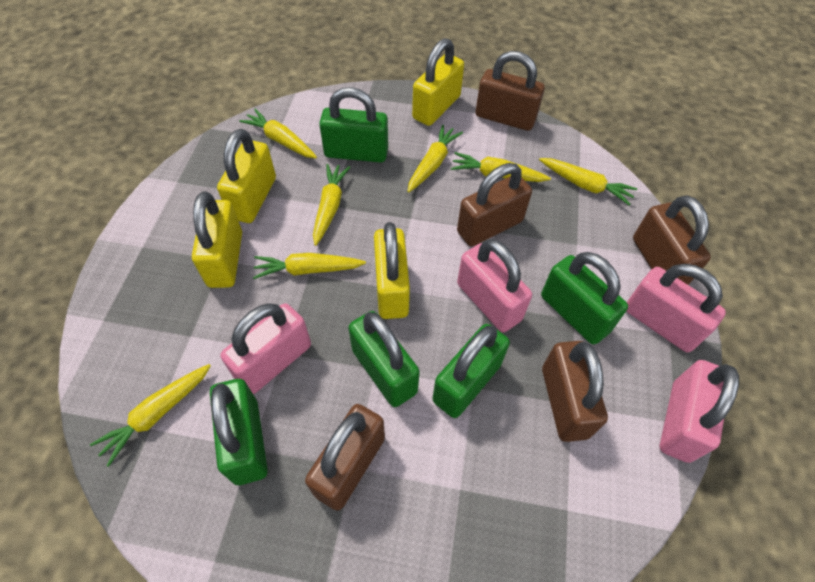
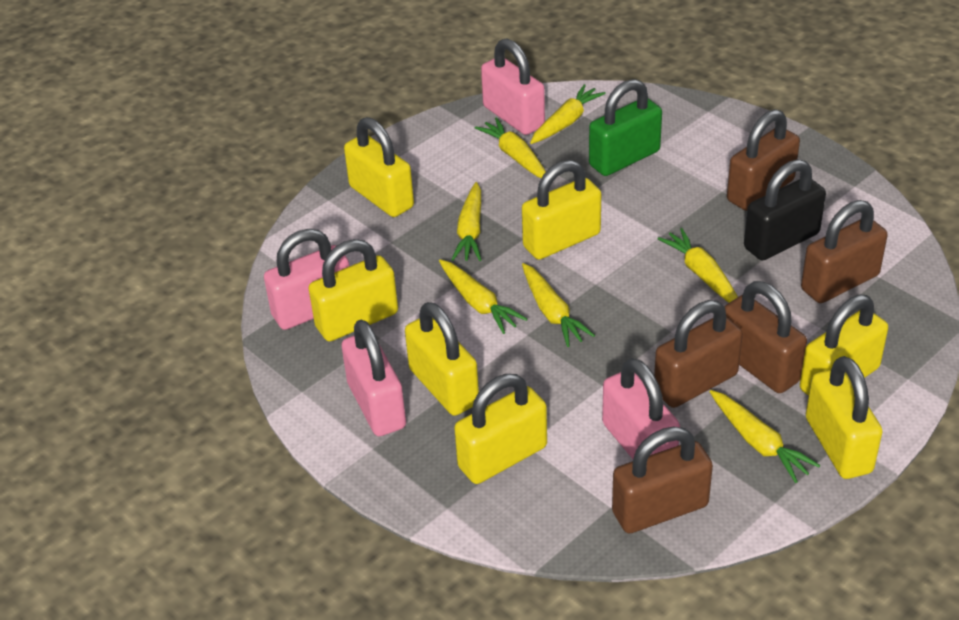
black padlock: 0 -> 1
green padlock: 5 -> 1
yellow padlock: 4 -> 7

